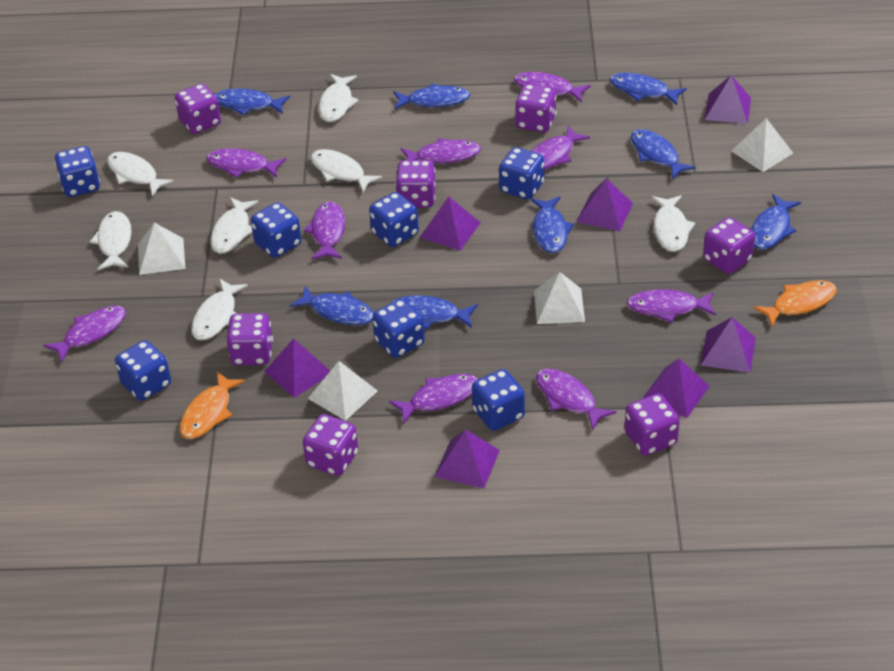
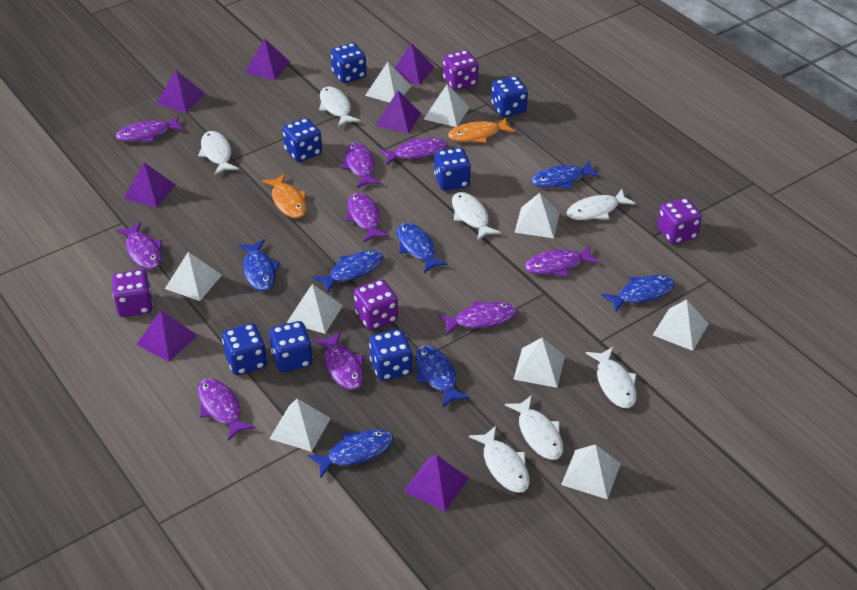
blue fish: 8 -> 7
purple dice: 7 -> 4
white pyramid: 4 -> 9

